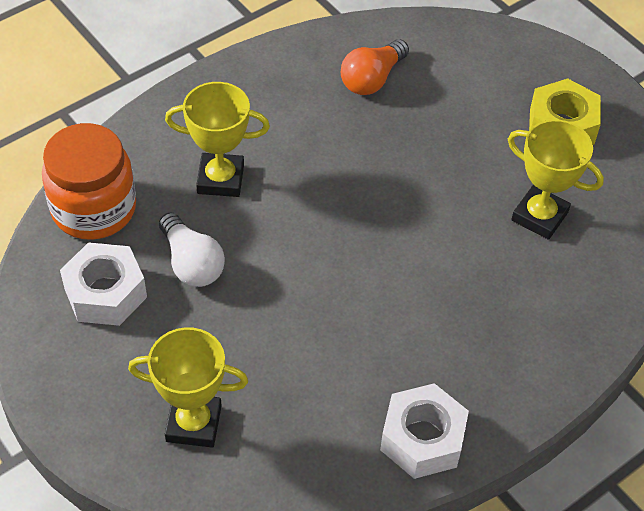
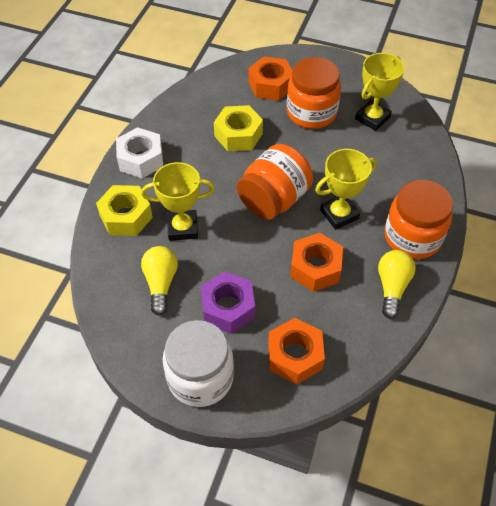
orange jar: 1 -> 3
orange light bulb: 1 -> 0
orange nut: 0 -> 3
purple nut: 0 -> 1
white jar: 0 -> 1
white light bulb: 1 -> 0
white nut: 2 -> 1
yellow light bulb: 0 -> 2
yellow nut: 1 -> 2

